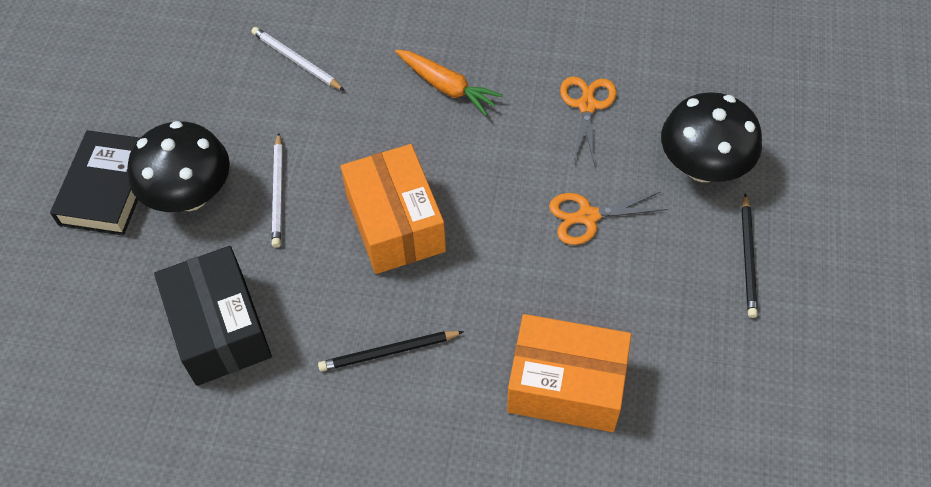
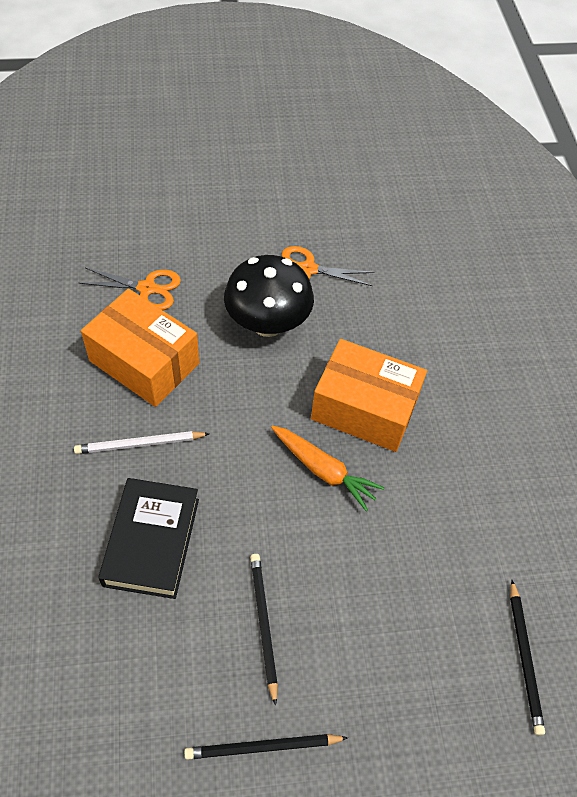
black box: 1 -> 0
black mushroom: 2 -> 1
black pencil: 2 -> 3
white pencil: 2 -> 1

